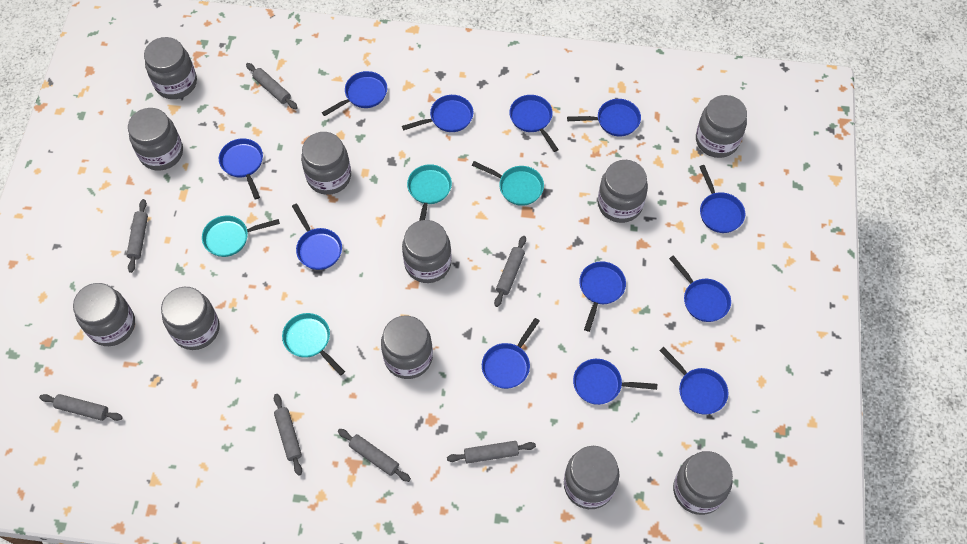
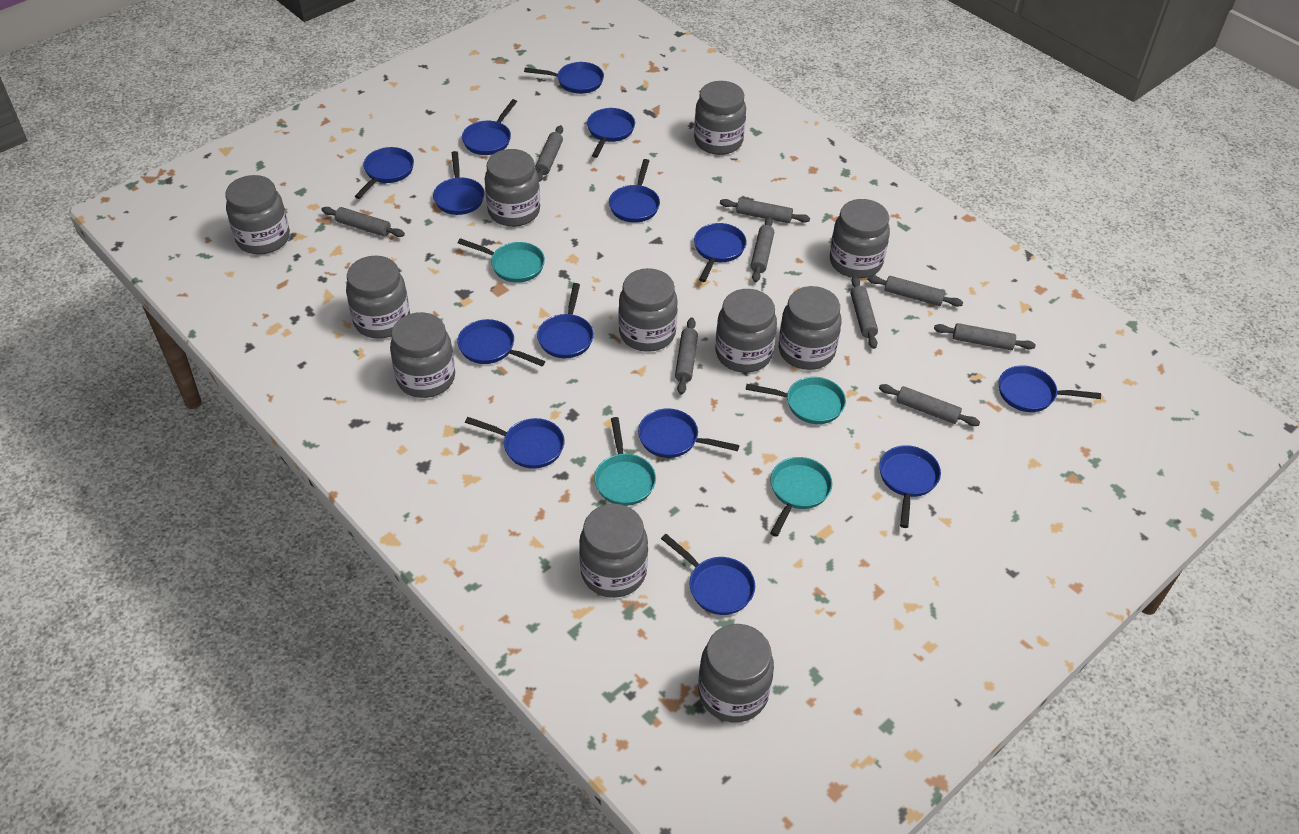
blue pan: 12 -> 14
grey rolling pin: 7 -> 9

